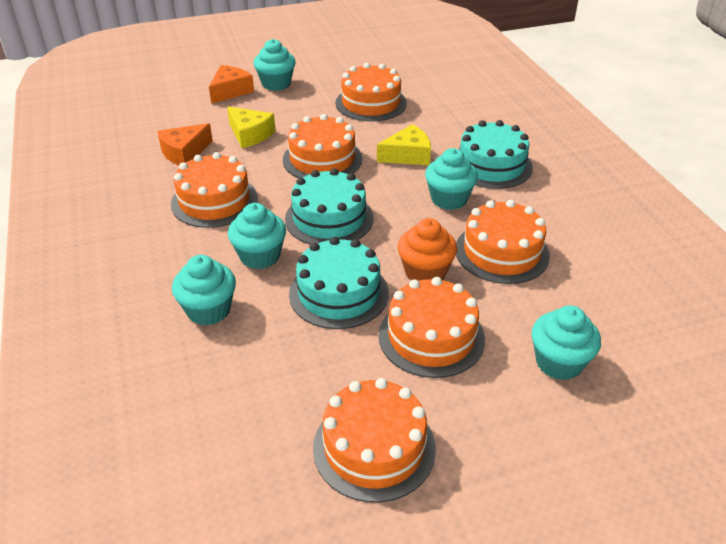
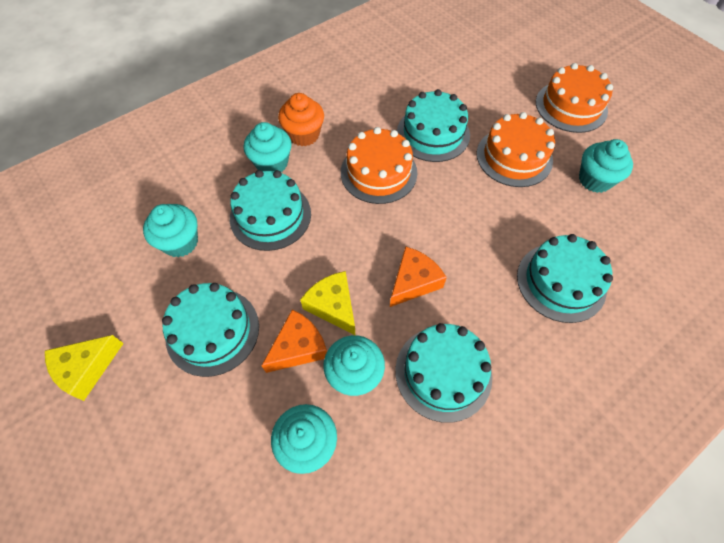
orange cake: 6 -> 3
turquoise cake: 3 -> 5

